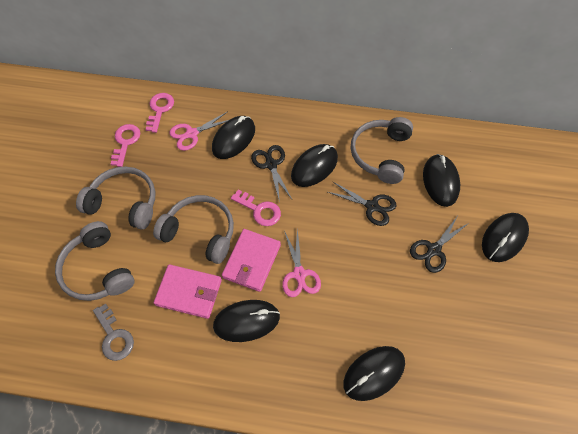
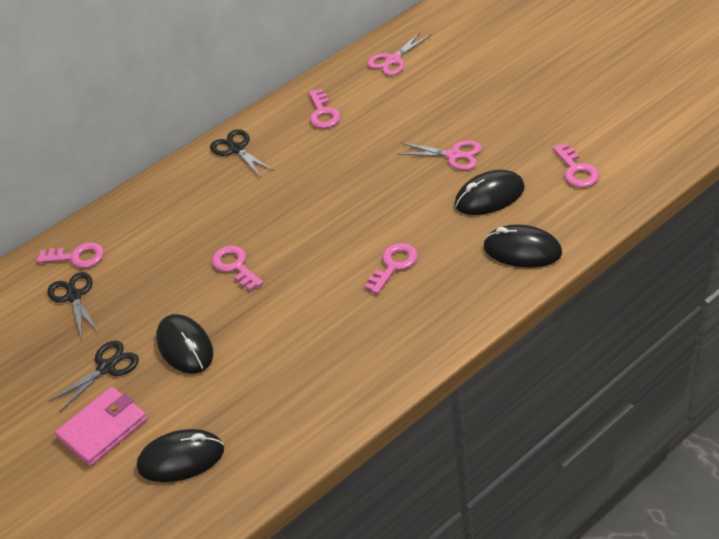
black mouse: 6 -> 4
grey headphones: 4 -> 0
grey key: 1 -> 0
pink key: 3 -> 5
pink wallet: 2 -> 1

